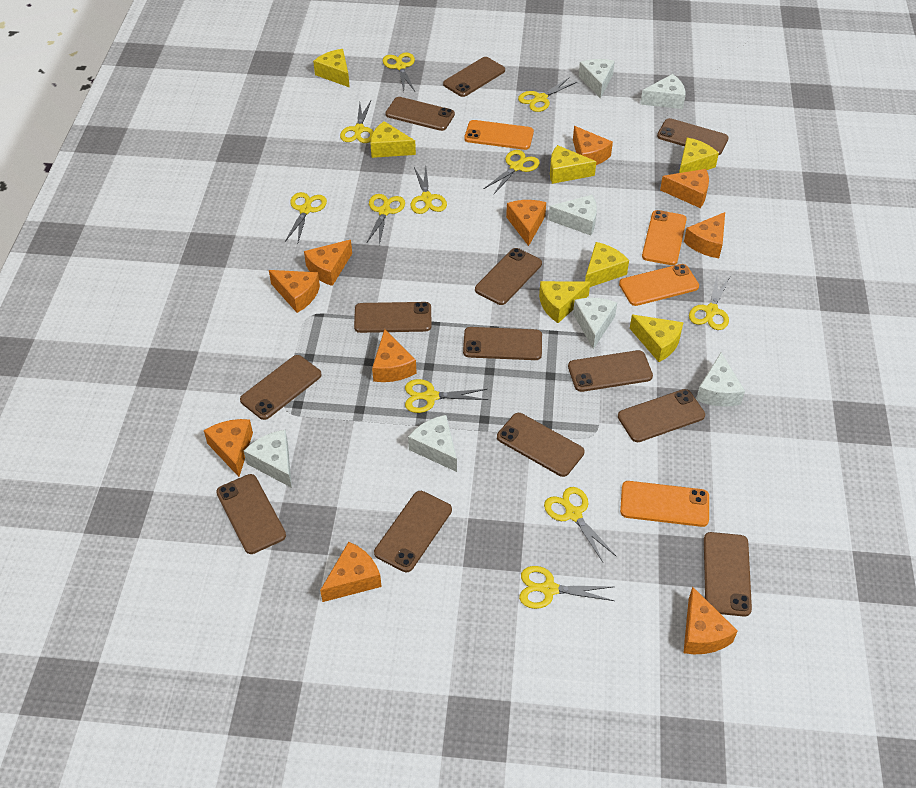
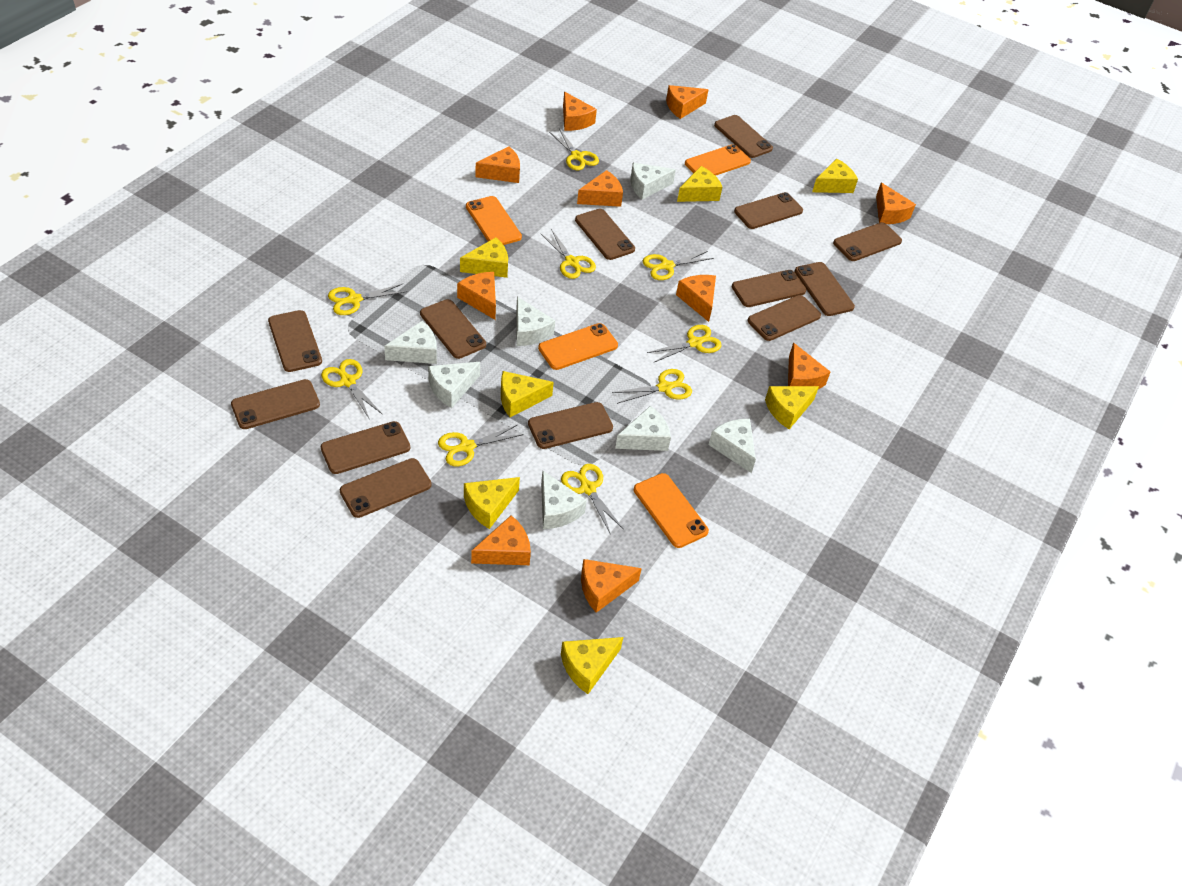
yellow scissors: 11 -> 9

